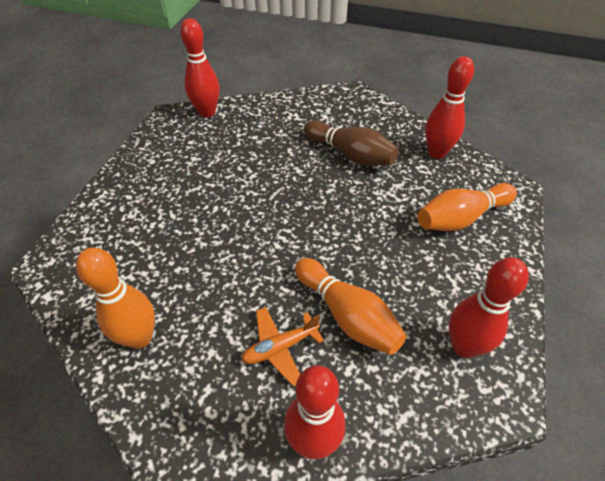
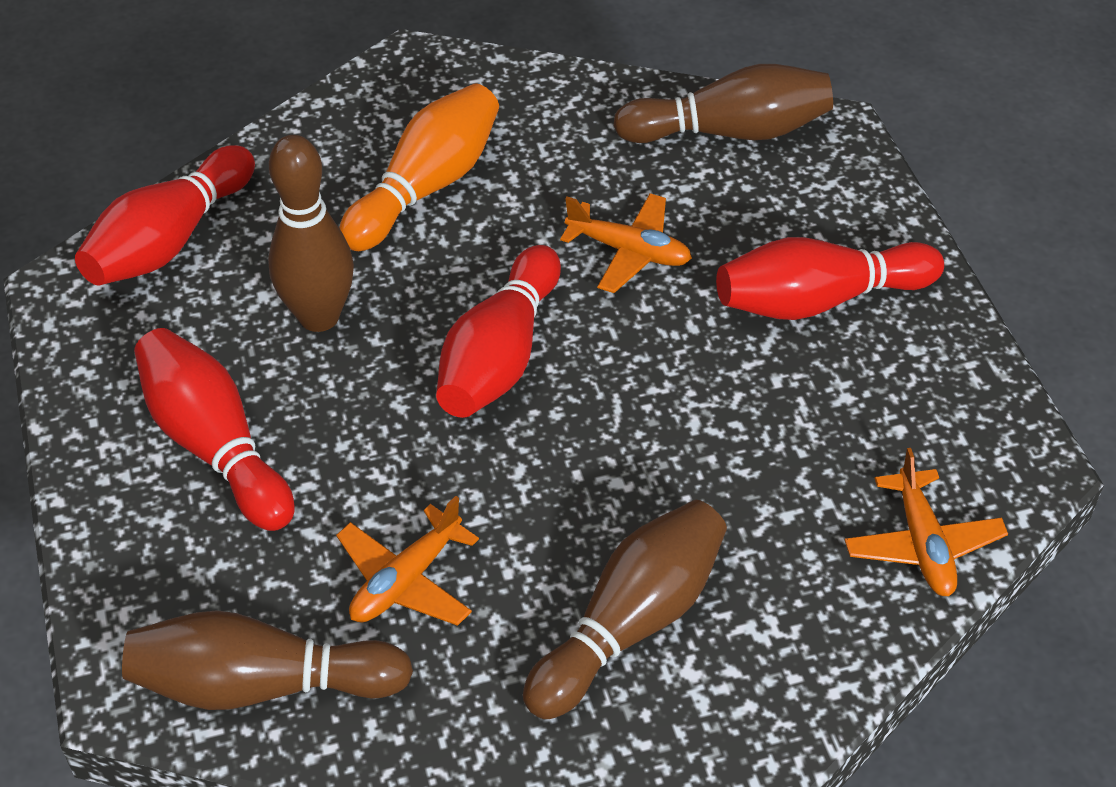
brown bowling pin: 1 -> 4
orange bowling pin: 3 -> 1
orange plane: 1 -> 3

